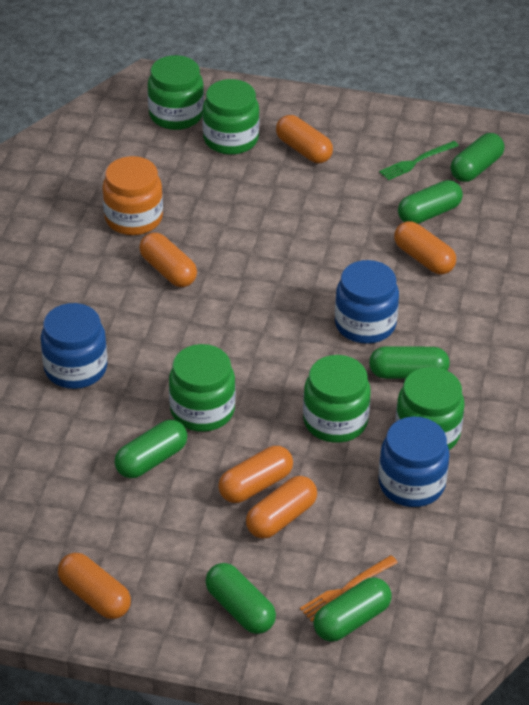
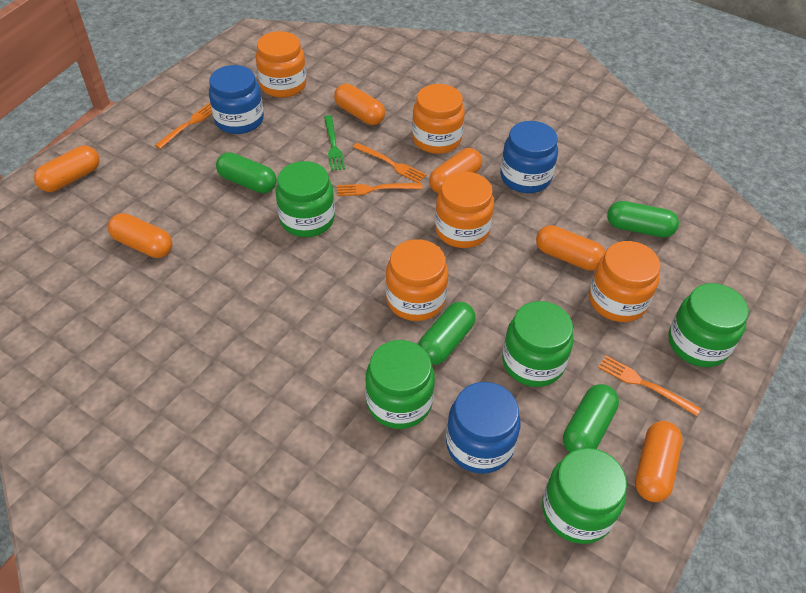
green capsule: 6 -> 4
orange fork: 1 -> 4
orange jar: 1 -> 5

